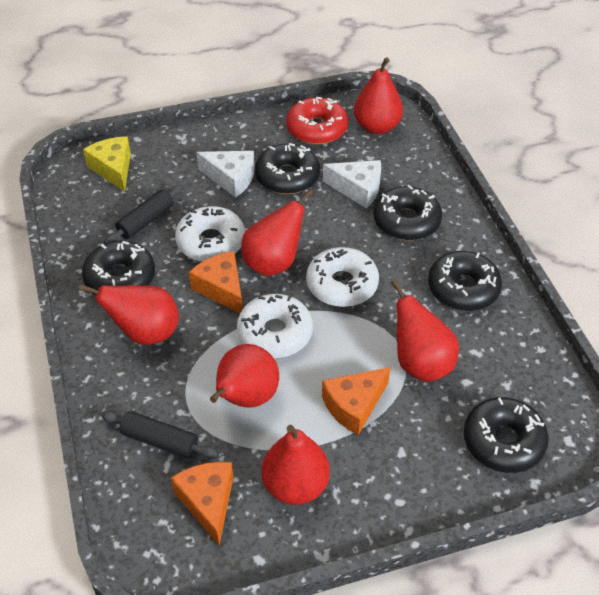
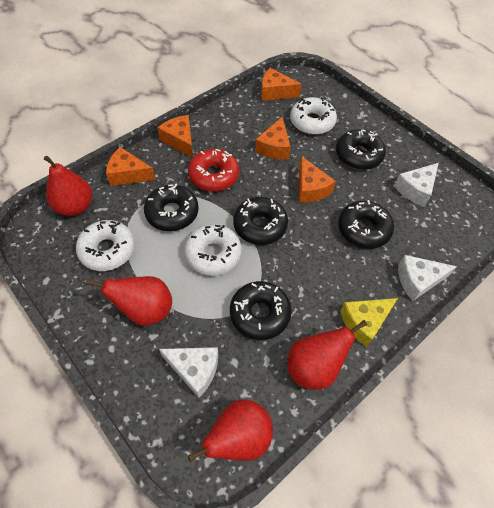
black rolling pin: 2 -> 0
orange cheese: 3 -> 5
red pear: 6 -> 4
white cheese: 2 -> 3

